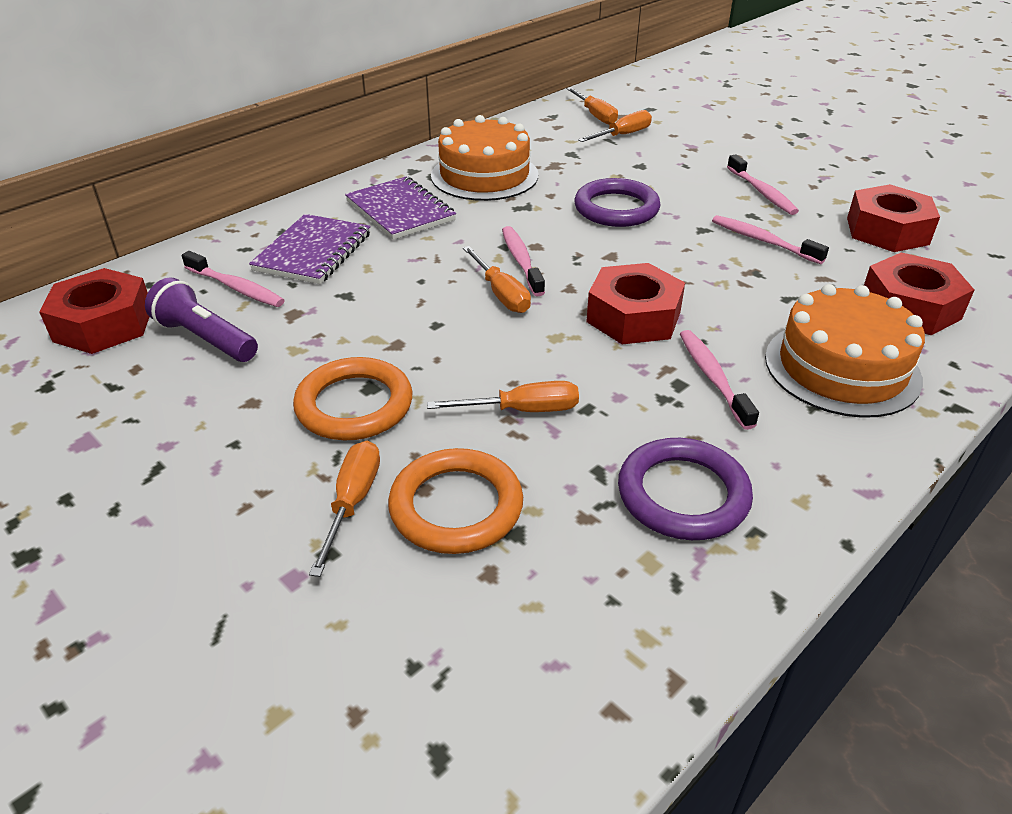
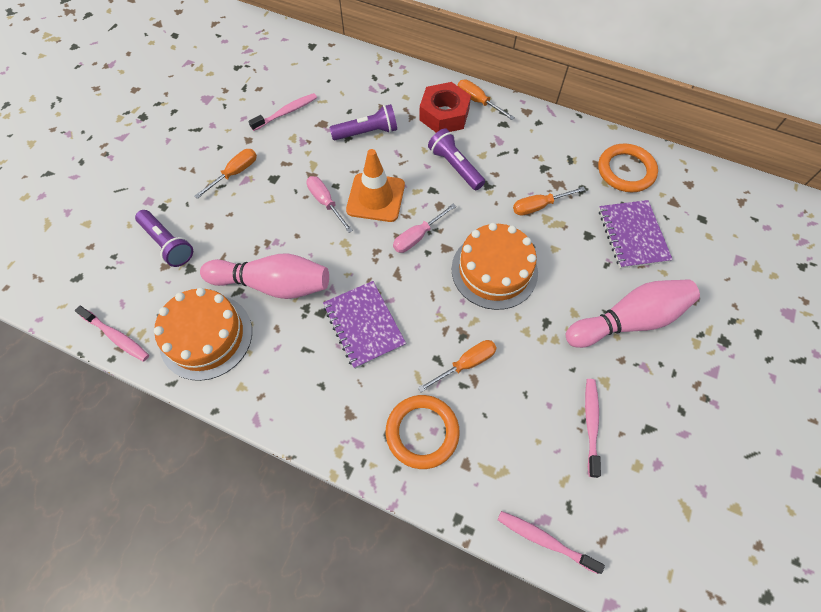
orange screwdriver: 5 -> 4
orange traffic cone: 0 -> 1
pink bowling pin: 0 -> 2
pink screwdriver: 0 -> 2
pink toothbrush: 5 -> 4
purple flashlight: 1 -> 3
purple ring: 2 -> 0
red nut: 4 -> 1

